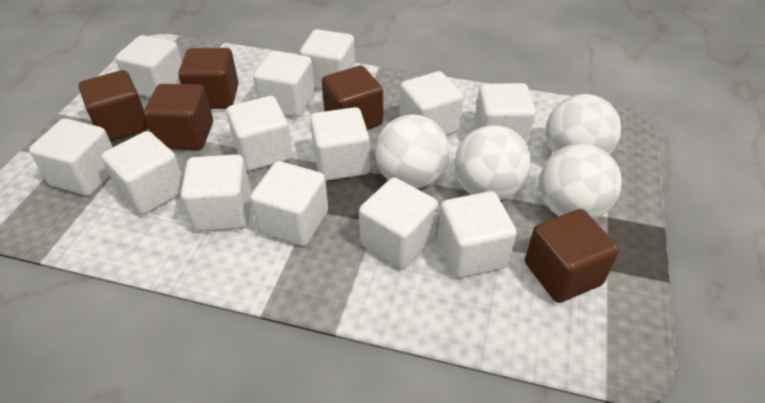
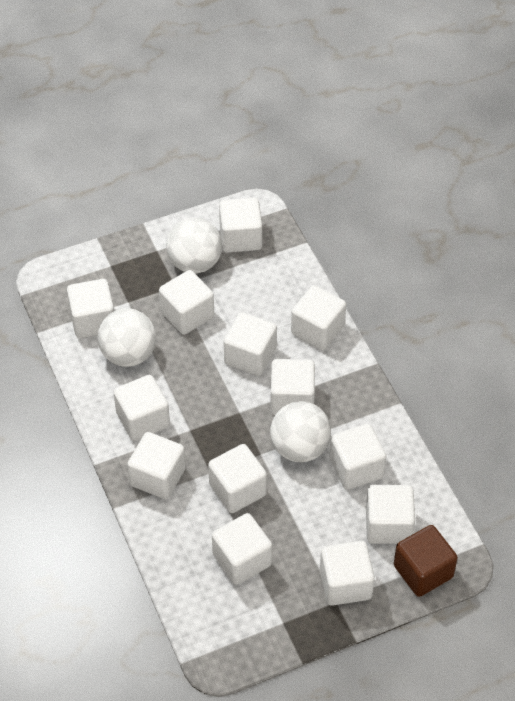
brown cube: 5 -> 1
white ball: 4 -> 3

